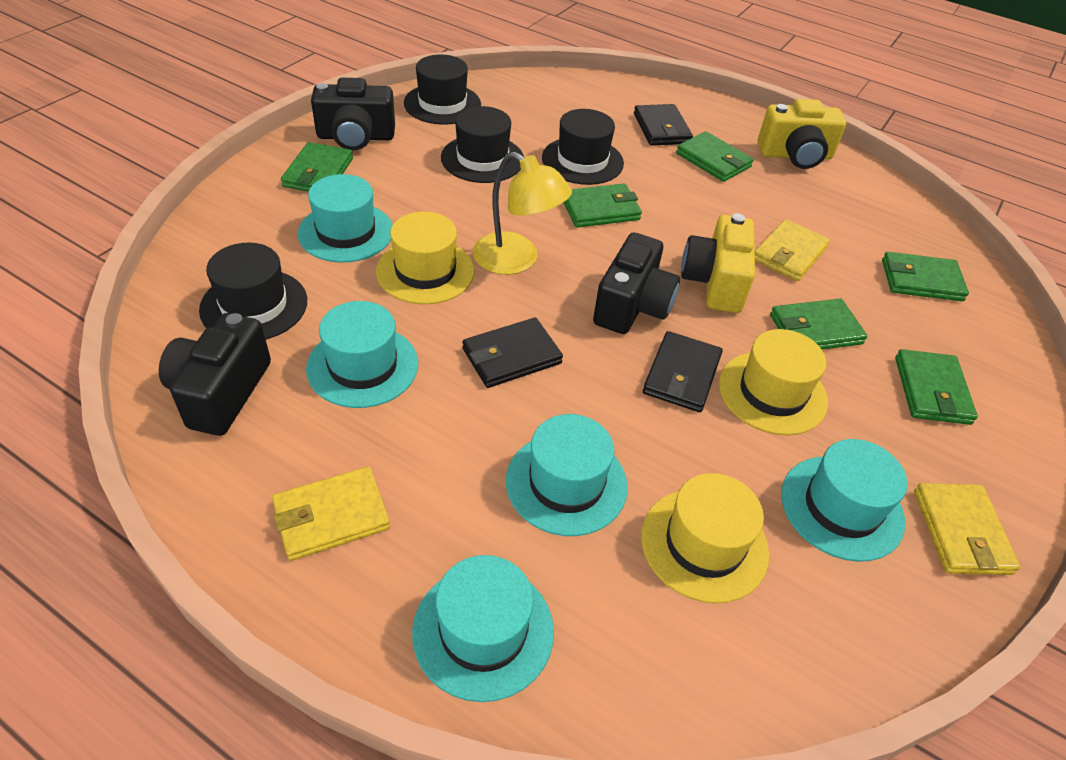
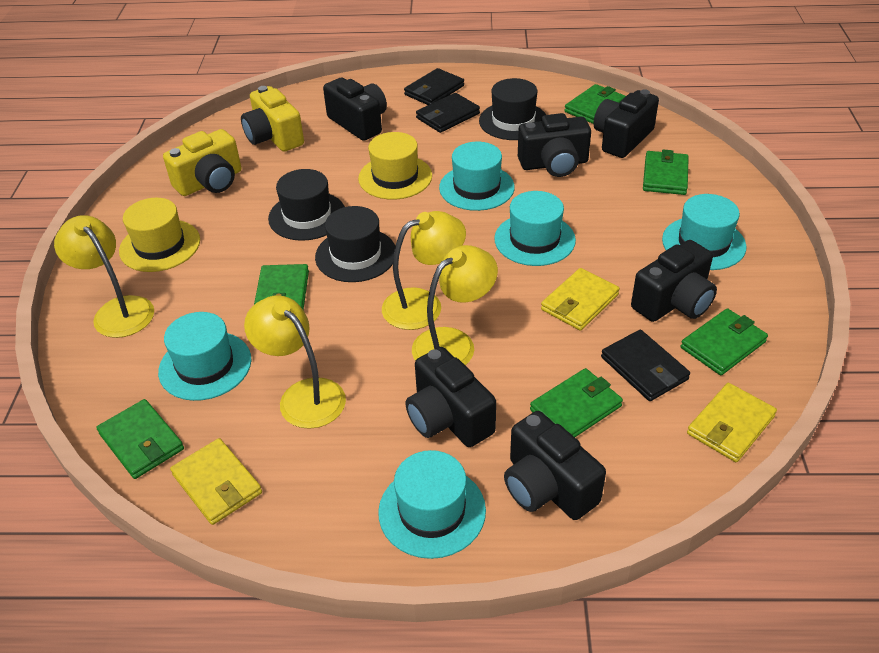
black camera: 3 -> 6
black hat: 4 -> 3
yellow hat: 3 -> 2
yellow lamp: 1 -> 4

